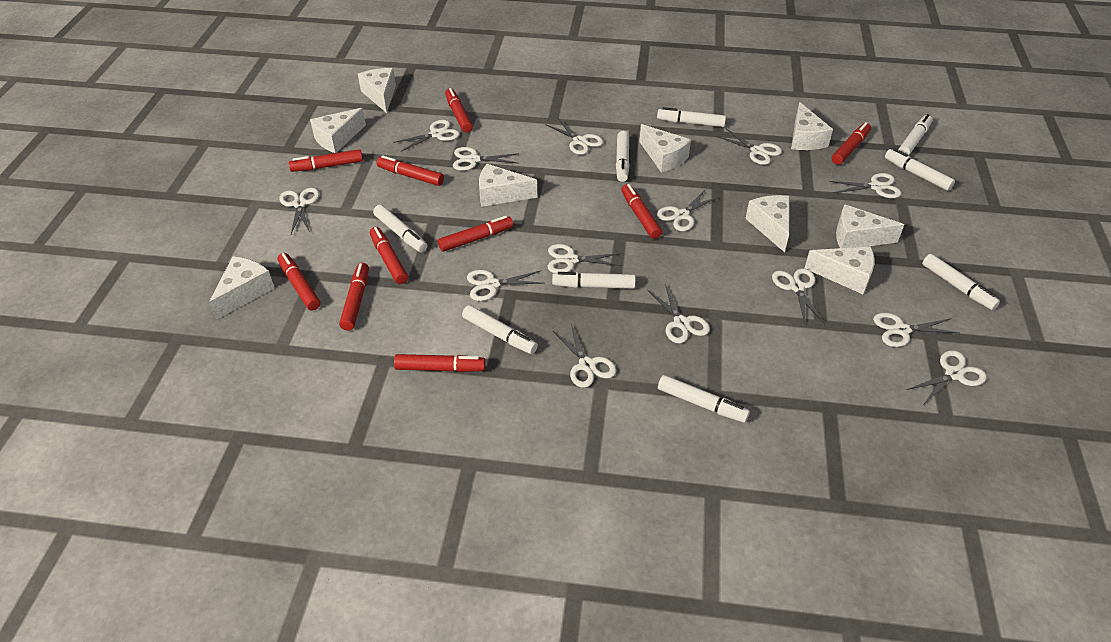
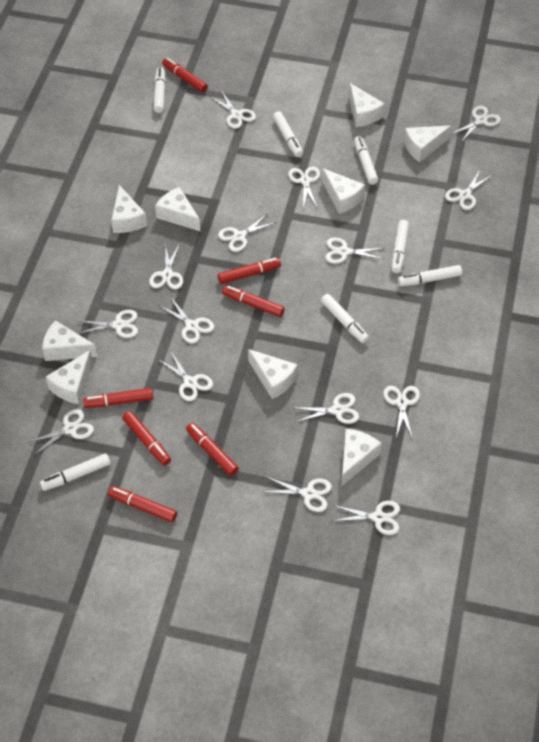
red marker: 10 -> 7
white marker: 9 -> 7
white scissors: 14 -> 15

